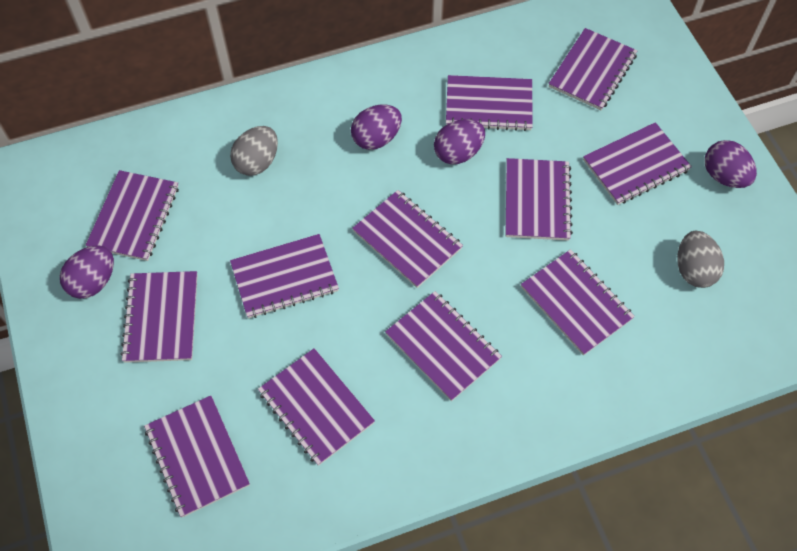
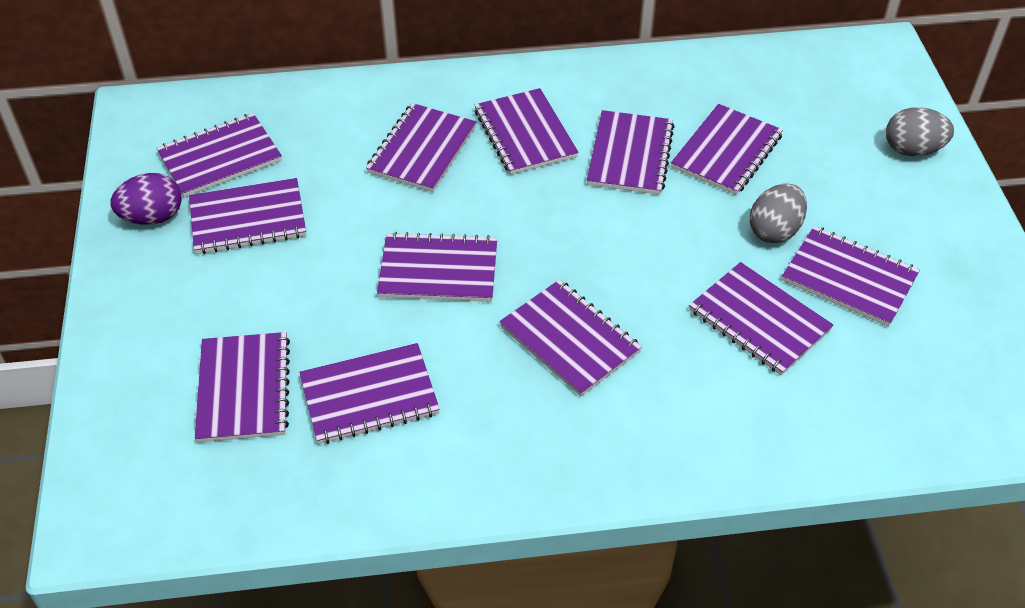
purple egg: 4 -> 1

